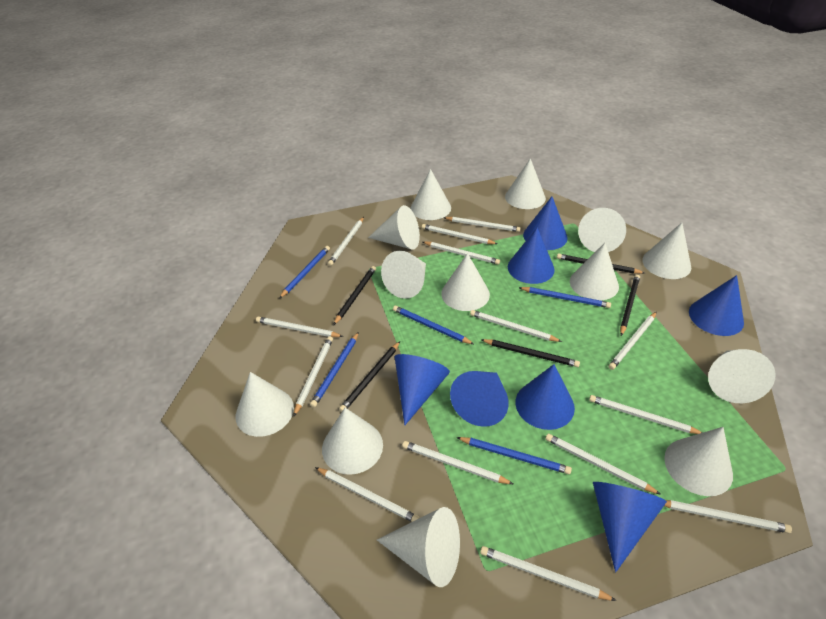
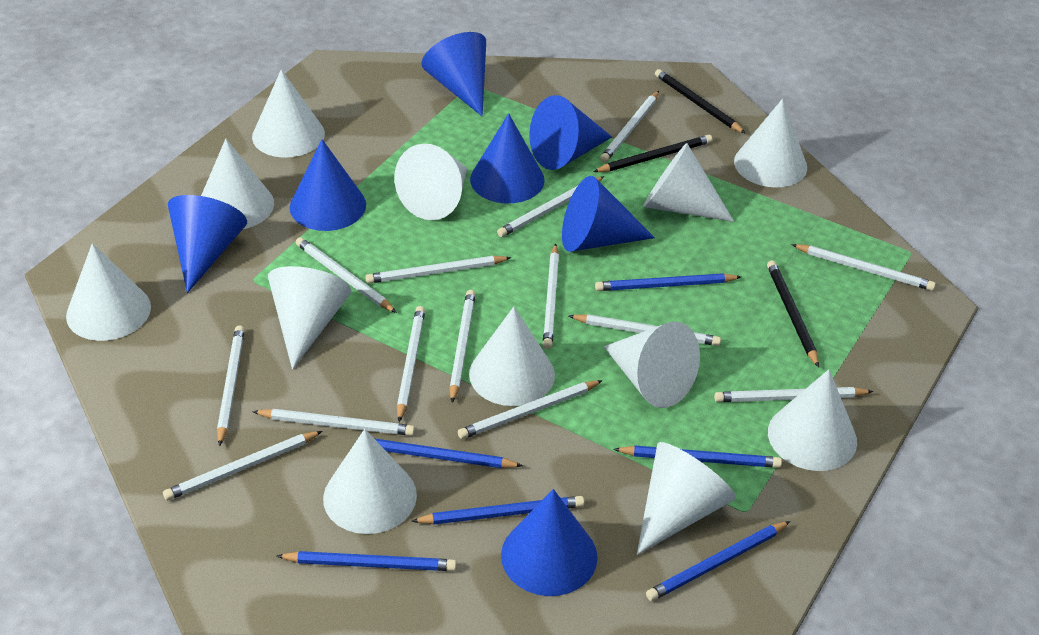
black pencil: 5 -> 3
blue pencil: 5 -> 6
white cone: 13 -> 12

